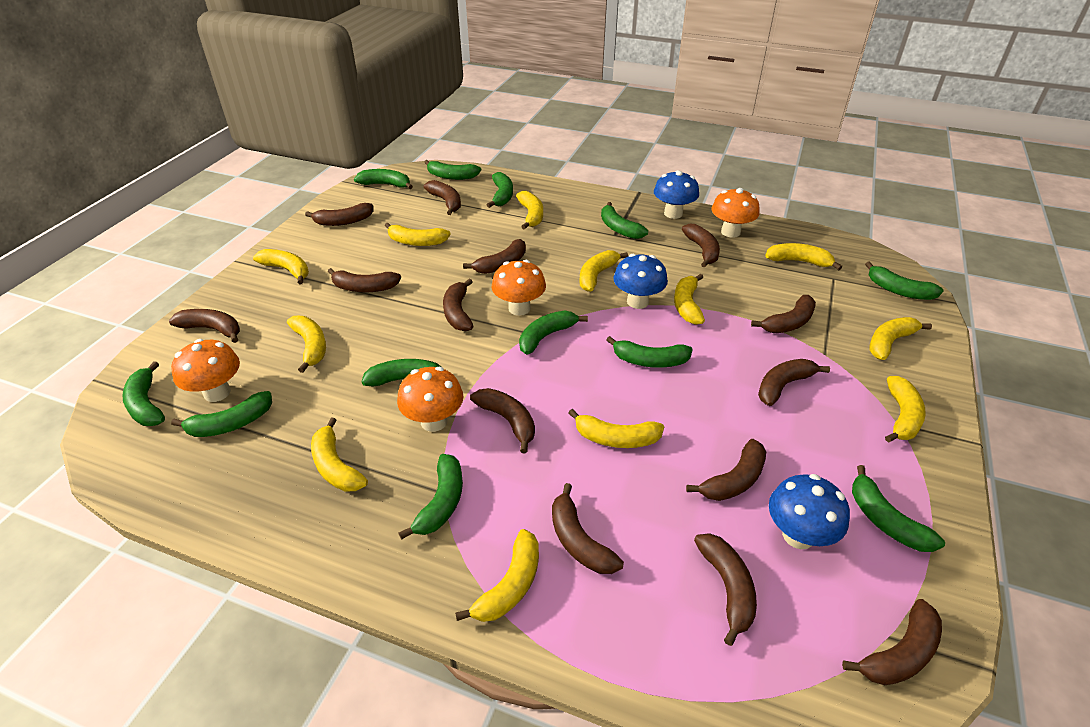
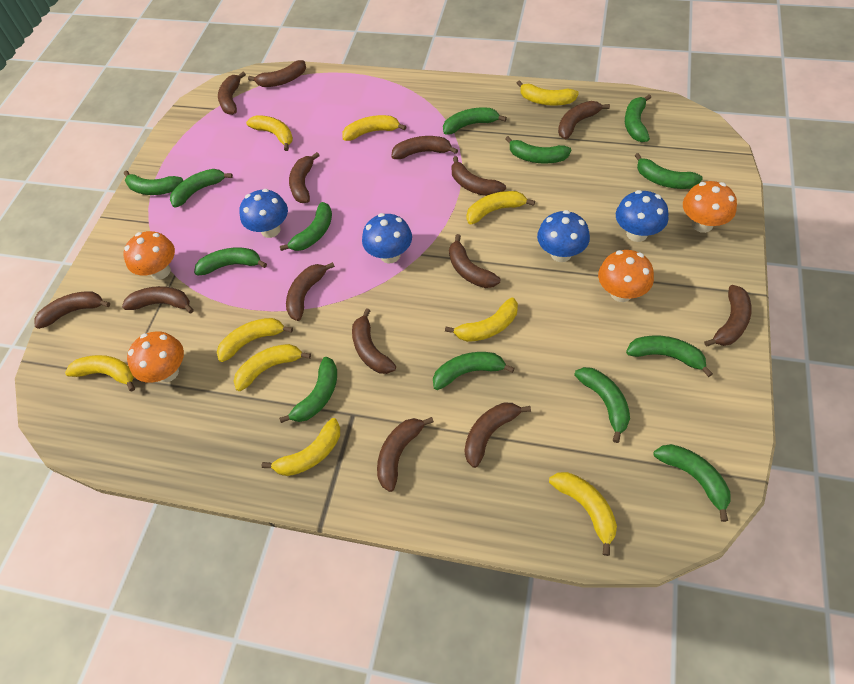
blue mushroom: 3 -> 4
green banana: 12 -> 13
yellow banana: 12 -> 10

